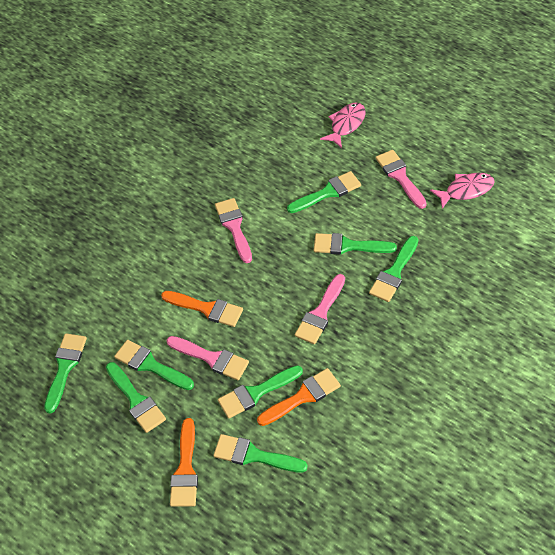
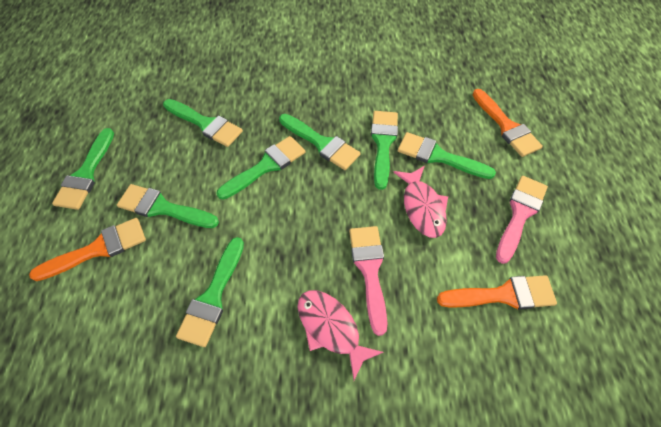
pink brush: 4 -> 2

